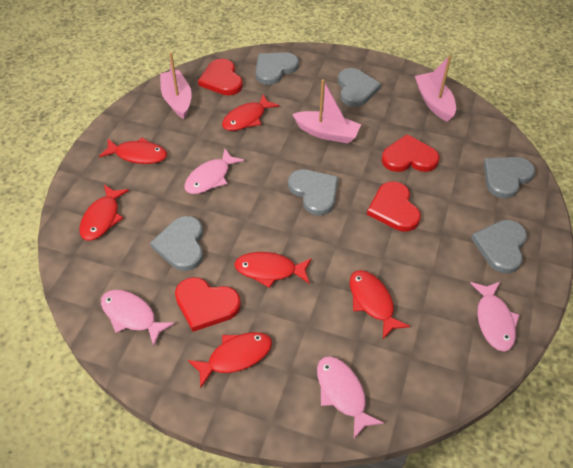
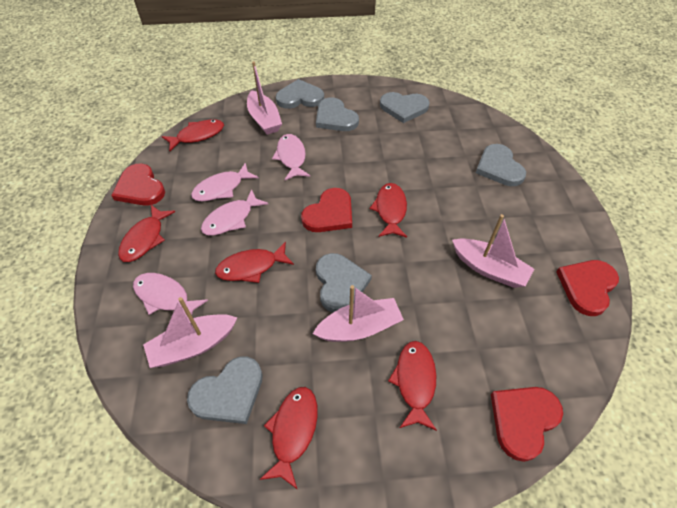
pink boat: 3 -> 4

